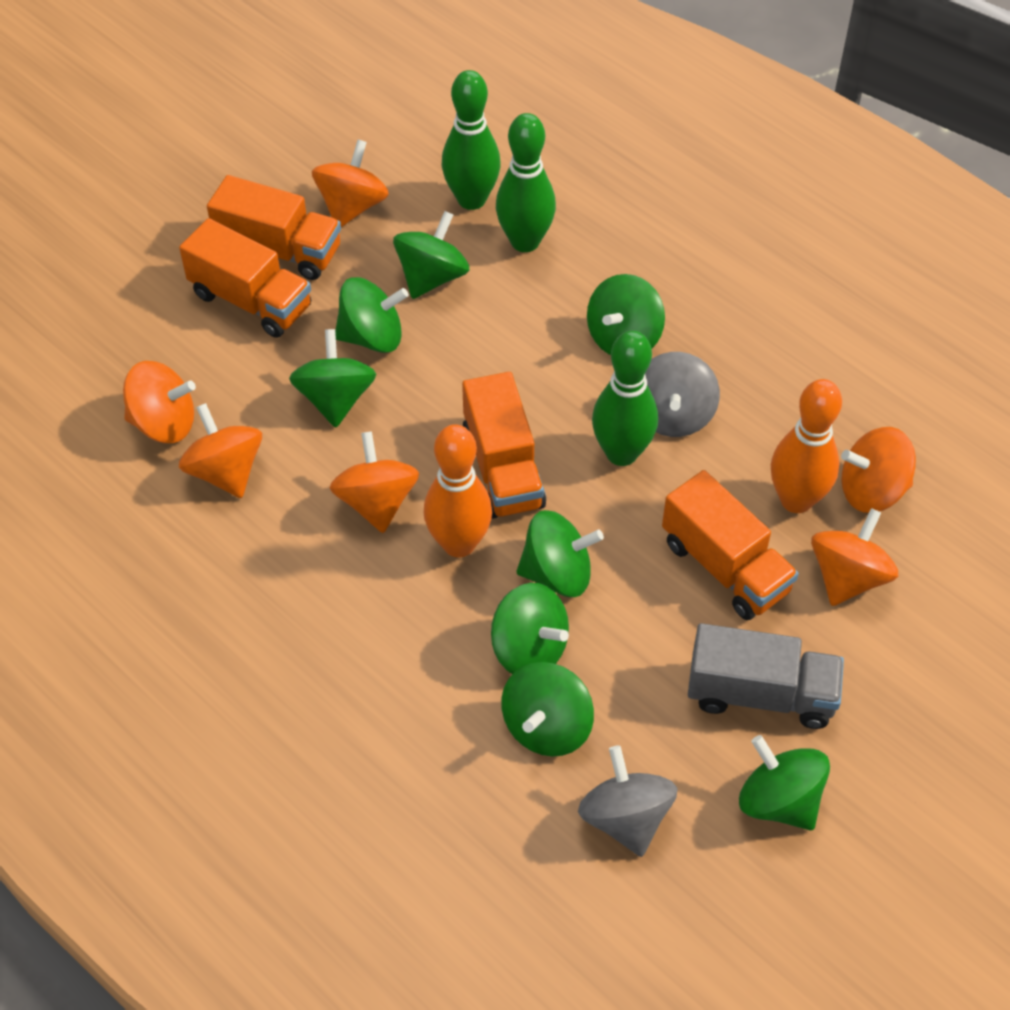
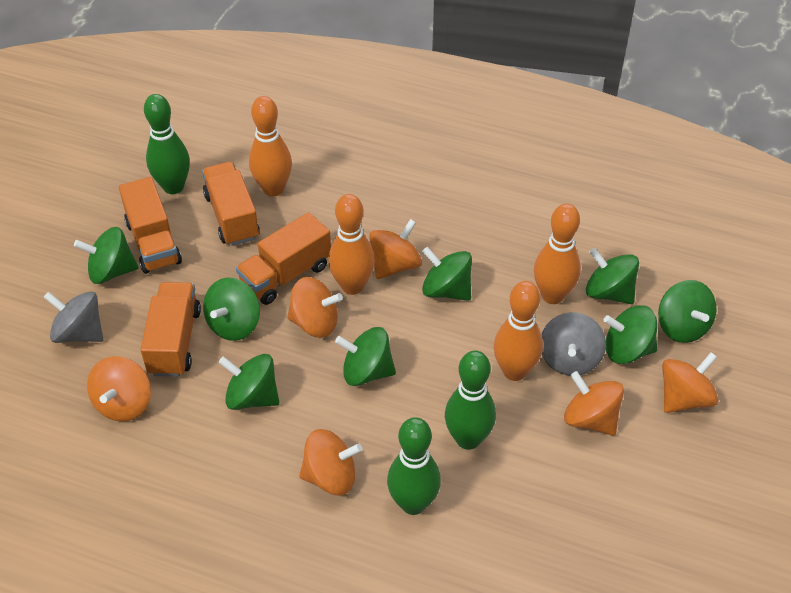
grey truck: 1 -> 0
orange bowling pin: 2 -> 4

